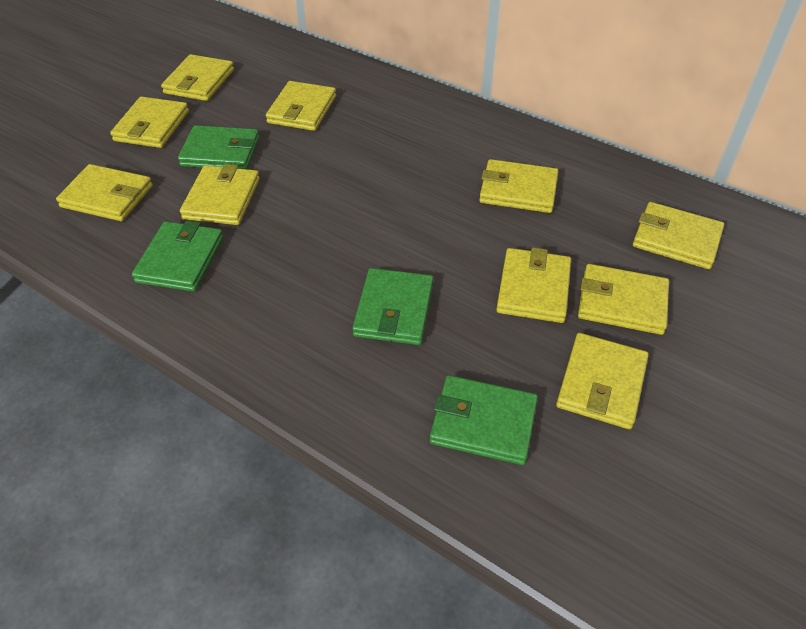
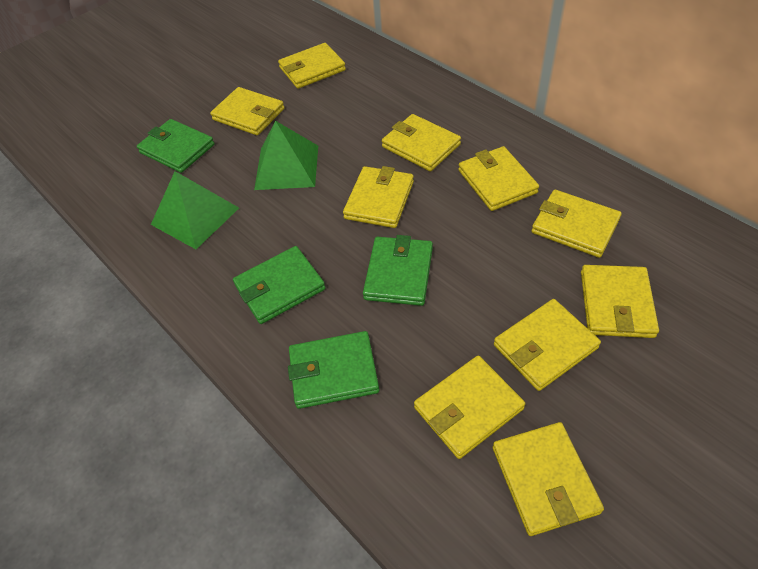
green pyramid: 0 -> 2

